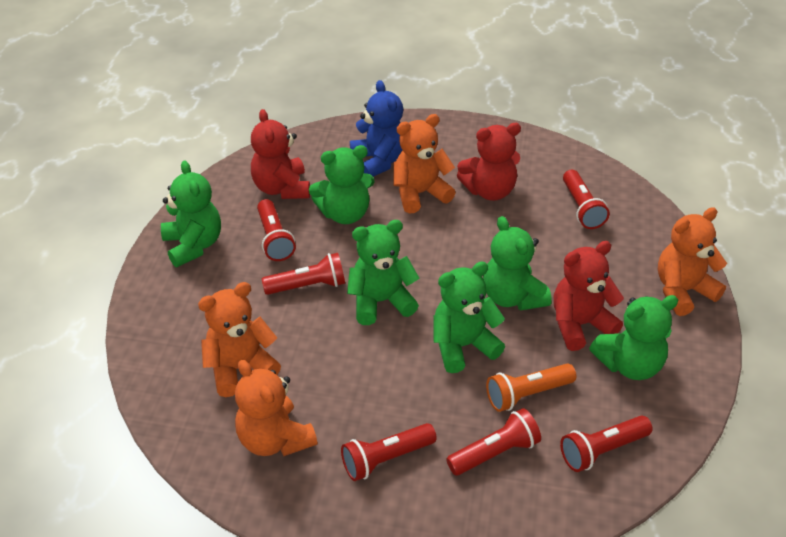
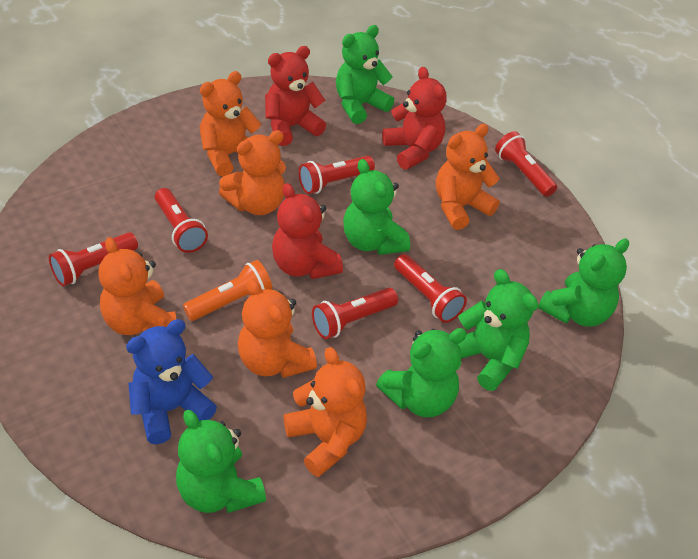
orange teddy bear: 4 -> 6

